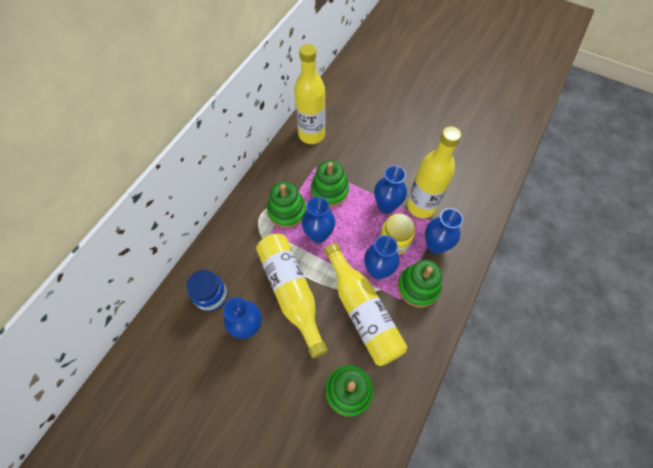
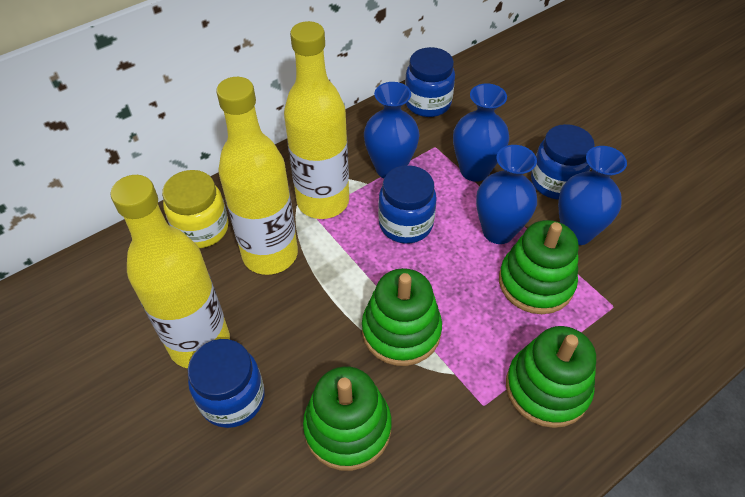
blue jar: 1 -> 4
blue vase: 5 -> 4
yellow bottle: 4 -> 3

